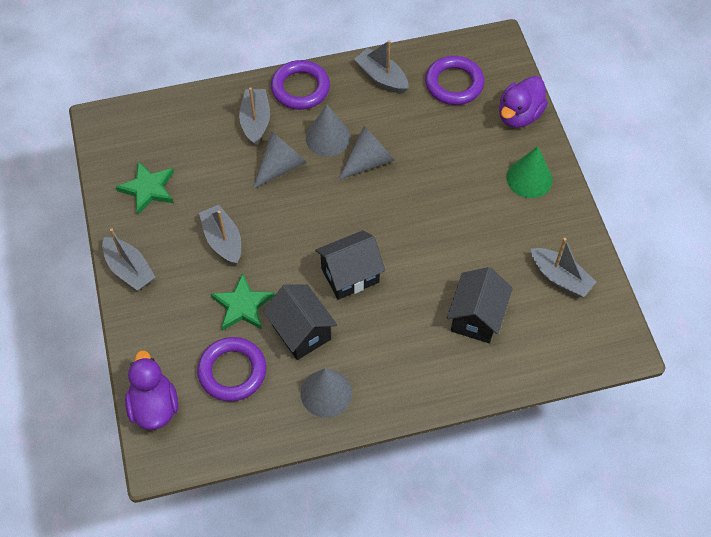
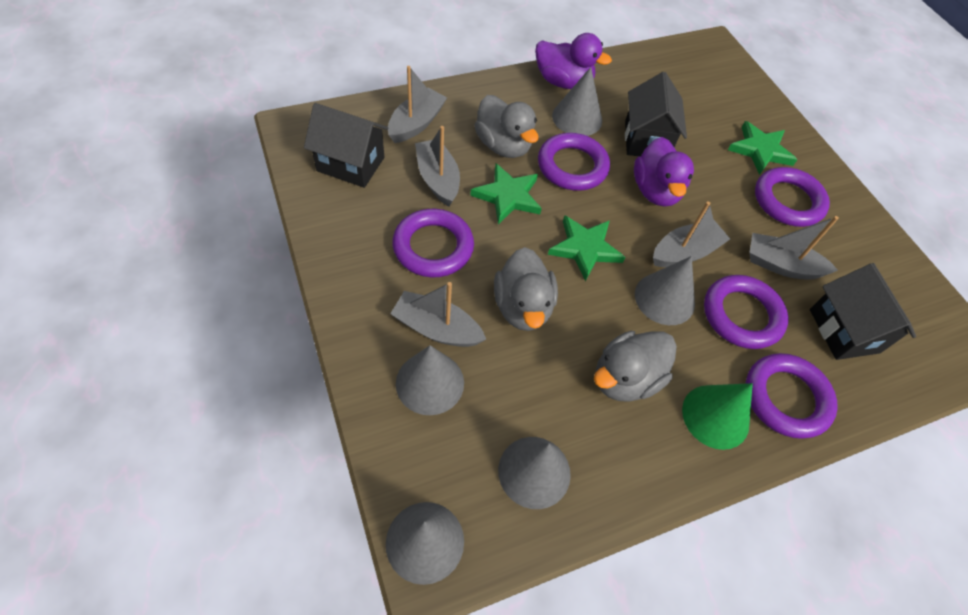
green star: 2 -> 3
grey cone: 4 -> 5
grey duck: 0 -> 3
purple ring: 3 -> 5

